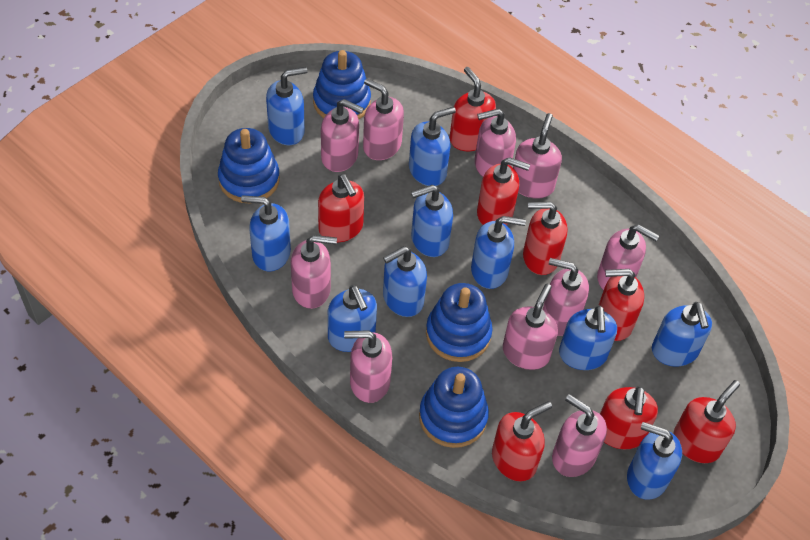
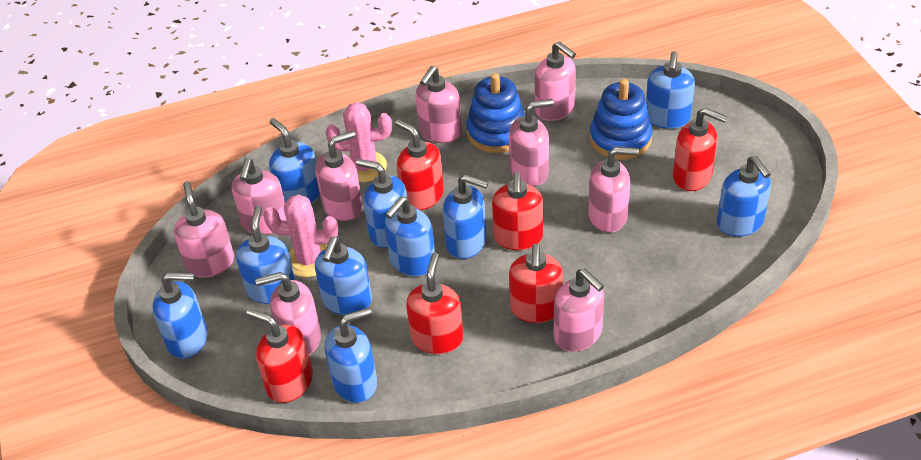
blue stacking toy: 4 -> 2
pink cactus: 0 -> 2
pink soap dispenser: 10 -> 9
red soap dispenser: 8 -> 6

